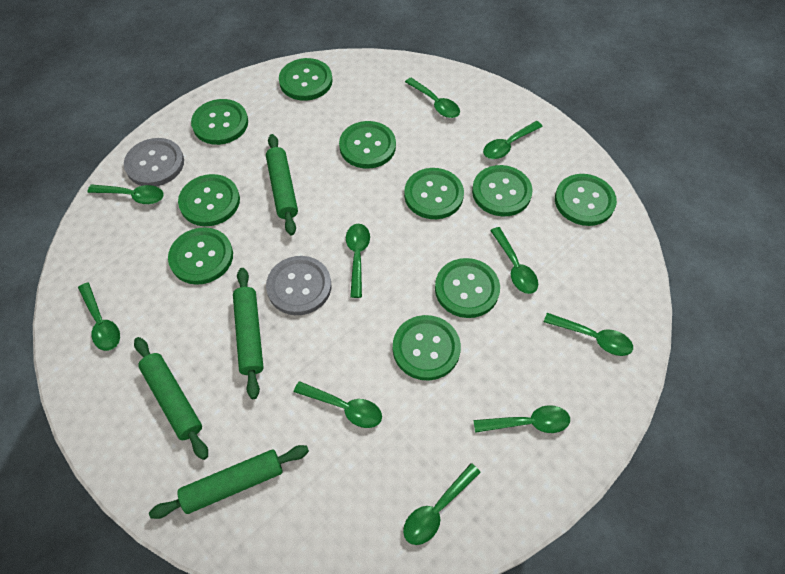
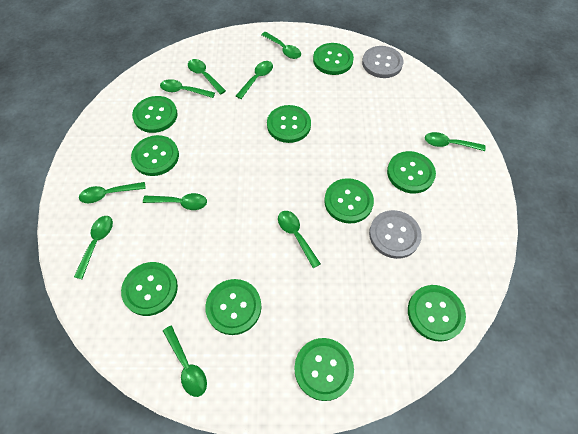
green rolling pin: 4 -> 0

